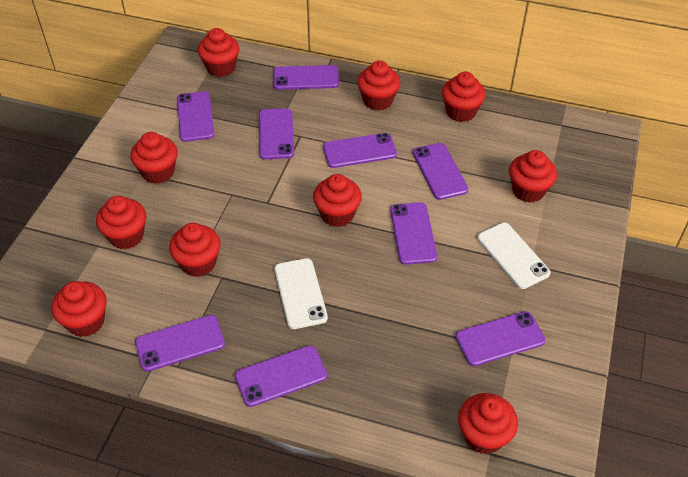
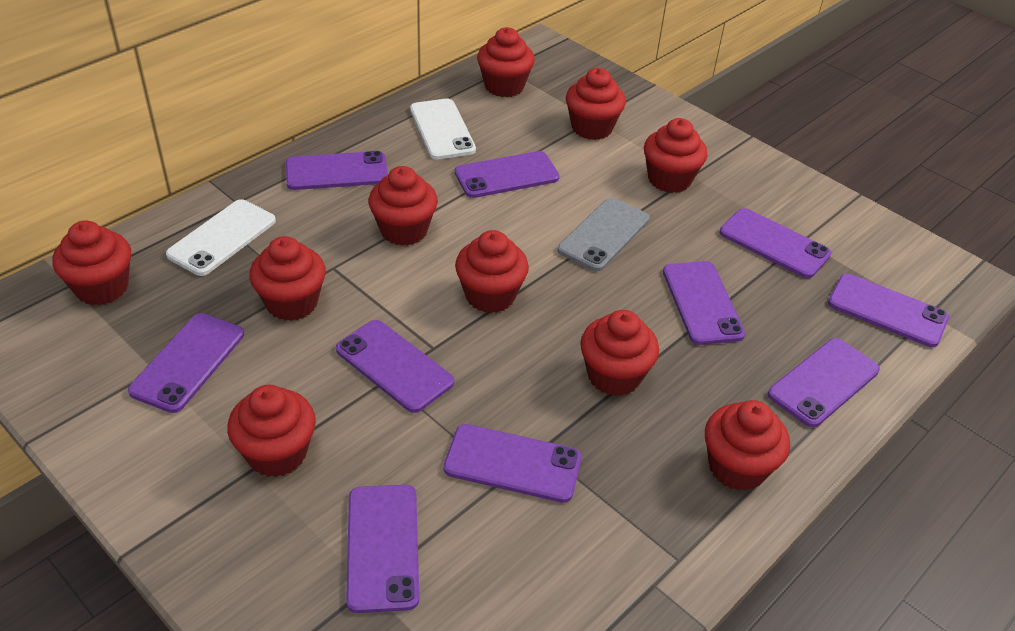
grey phone: 0 -> 1
purple phone: 9 -> 10

